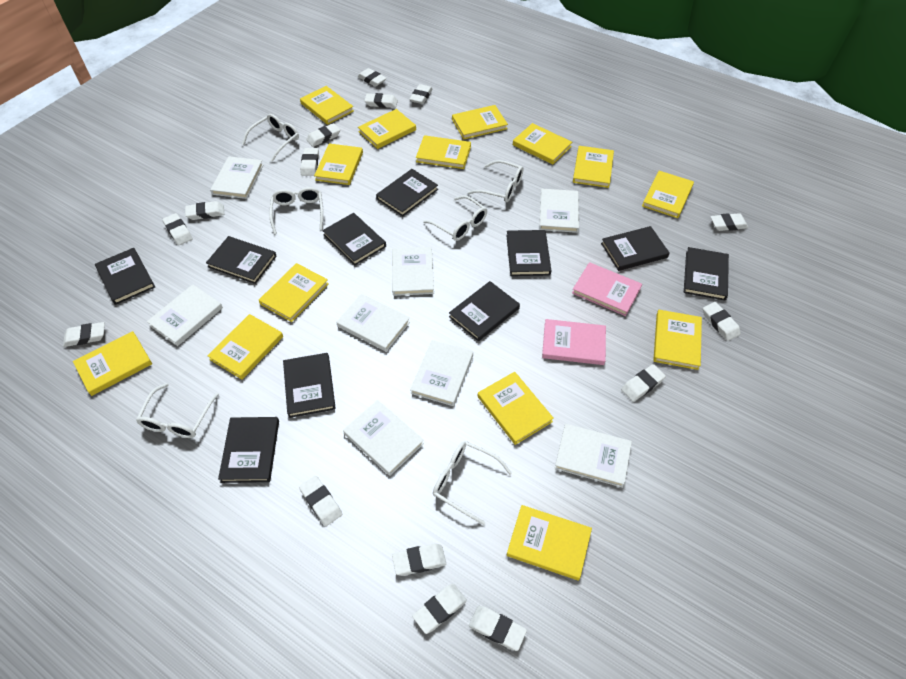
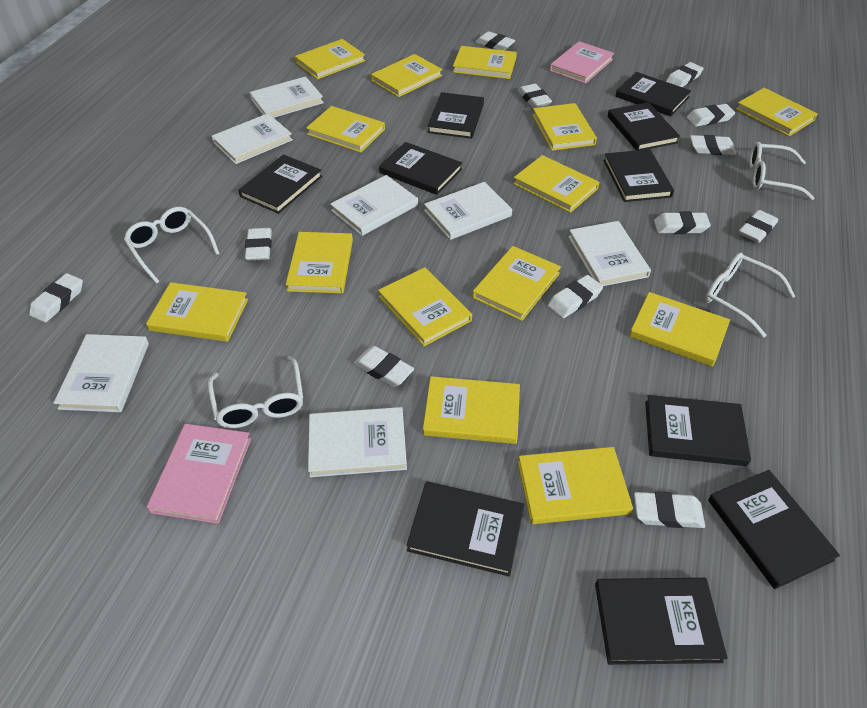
white book: 8 -> 7
white eraser: 15 -> 12
white glasses: 6 -> 4

